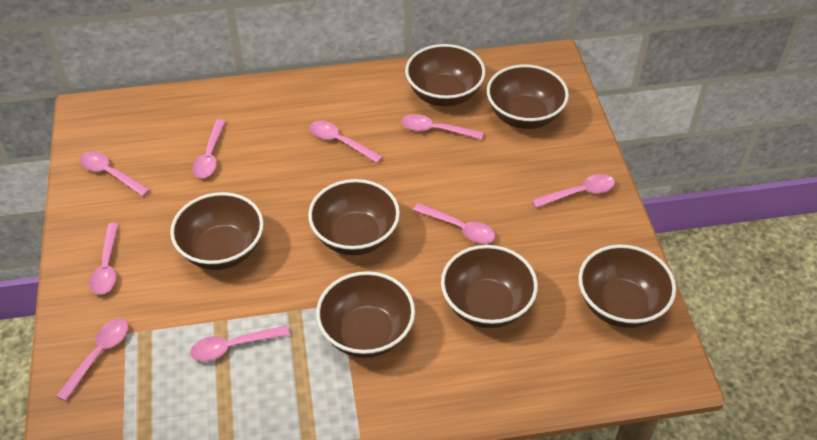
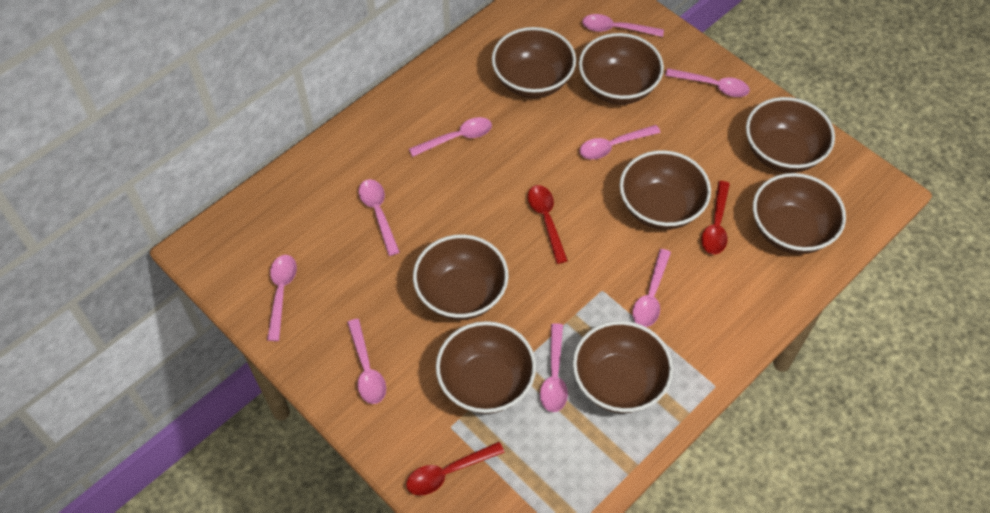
brown bowl: 7 -> 8
red spoon: 0 -> 3

